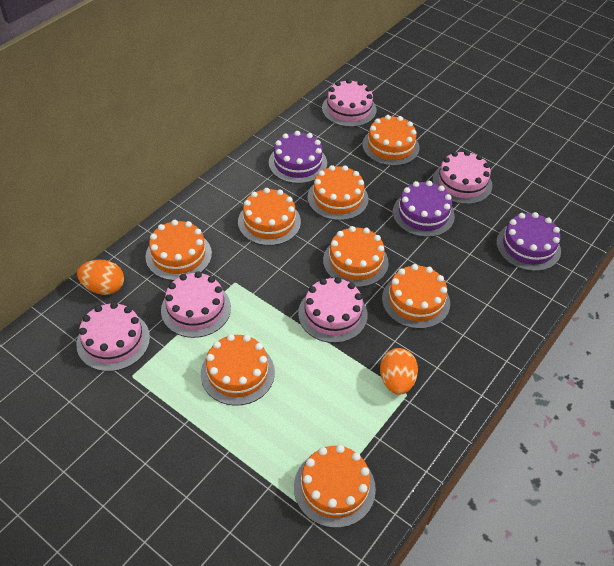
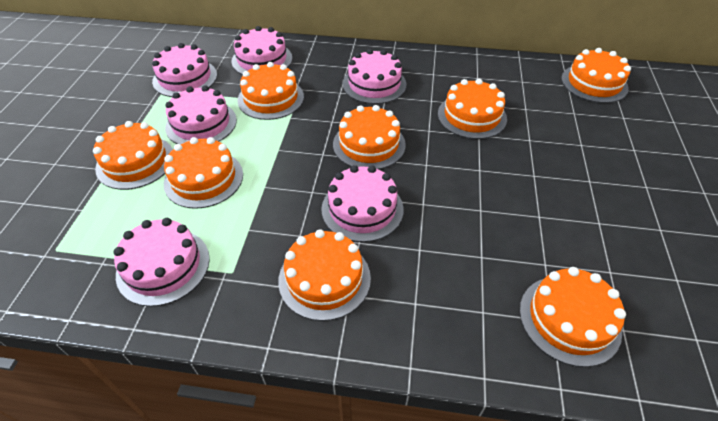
orange egg: 2 -> 0
pink cake: 5 -> 6
purple cake: 3 -> 0

